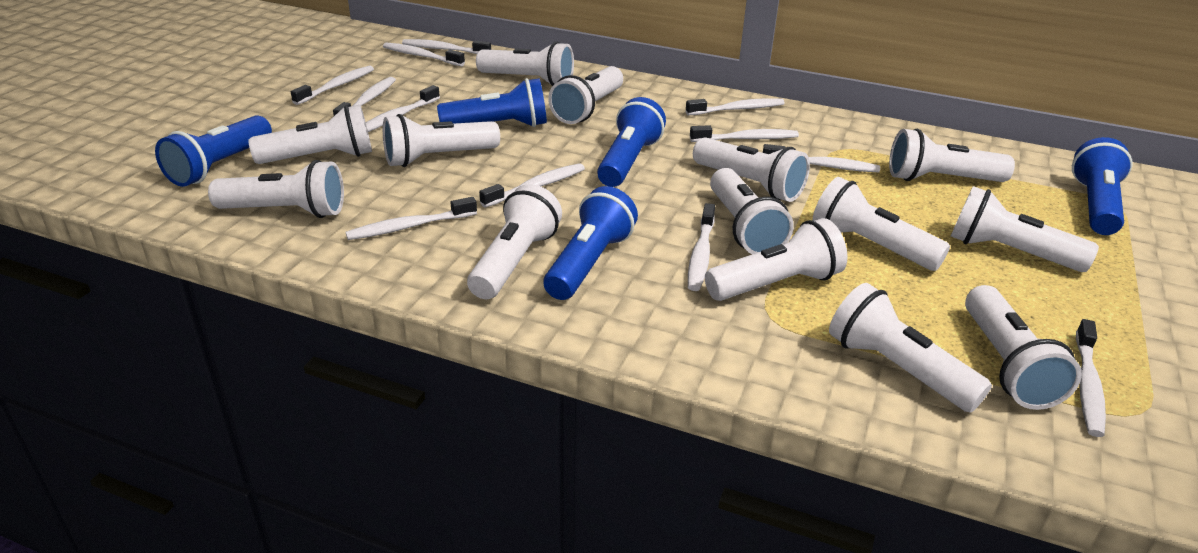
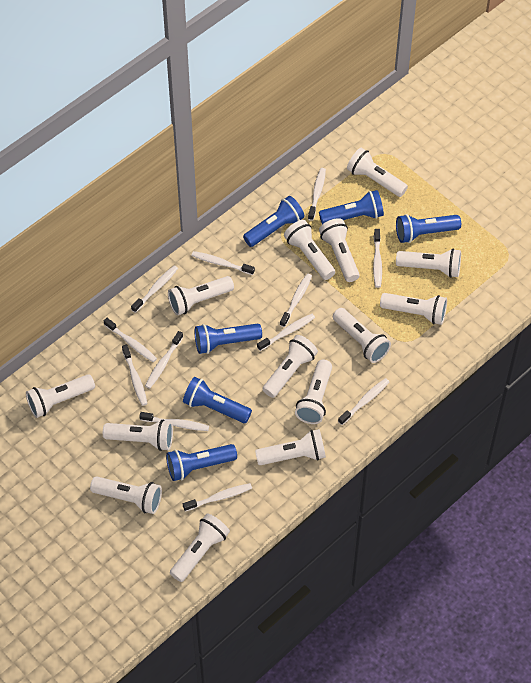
blue flashlight: 5 -> 6

